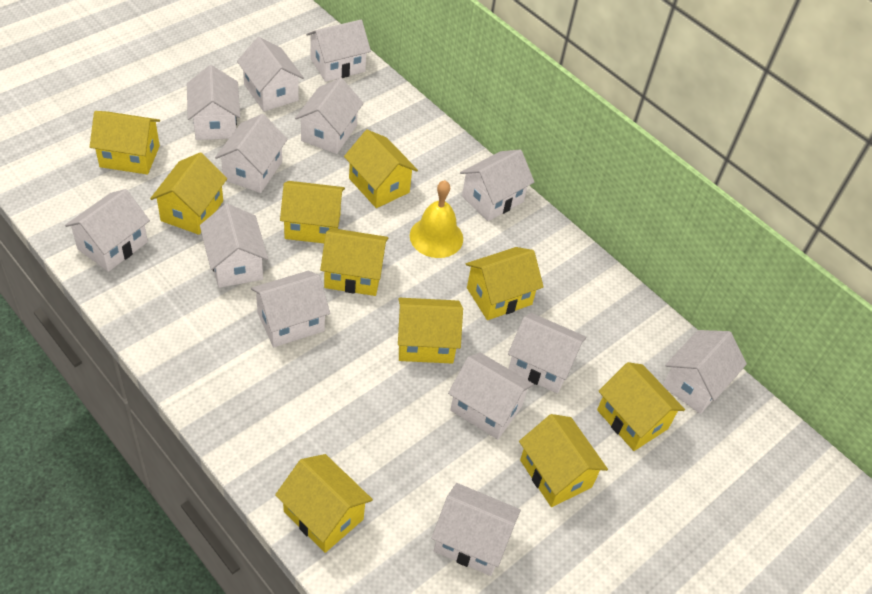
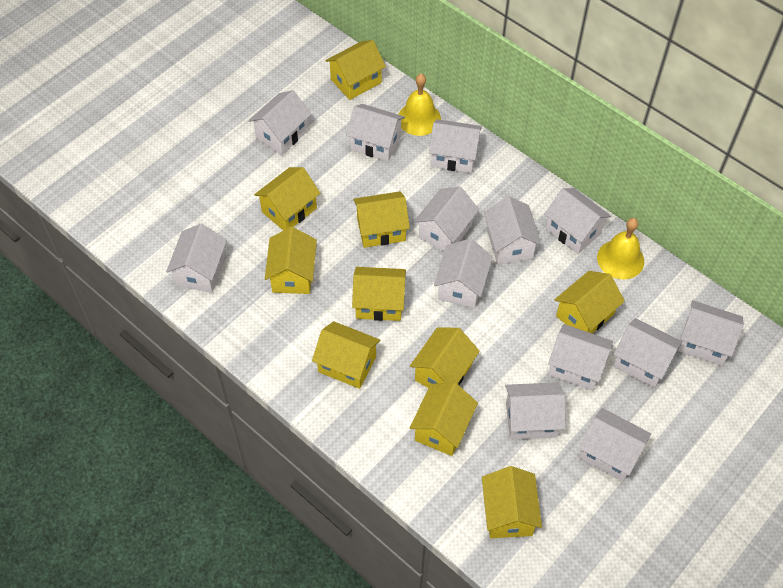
yellow bell: 1 -> 2

